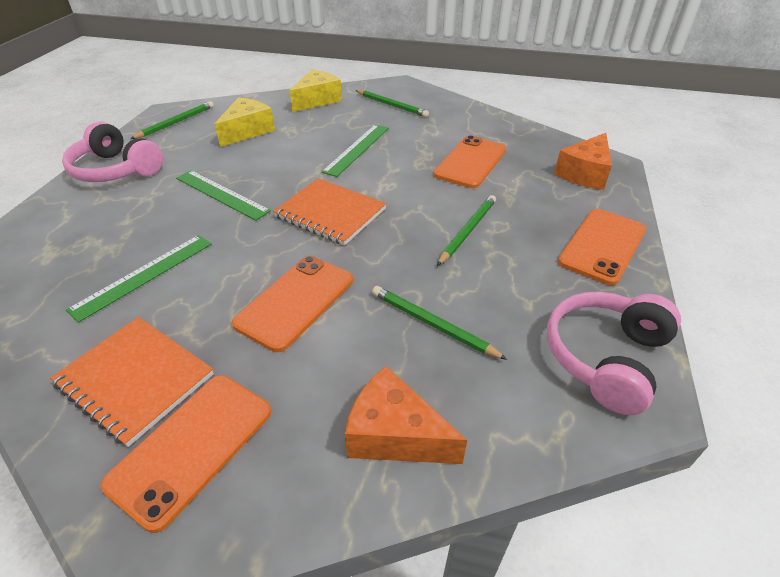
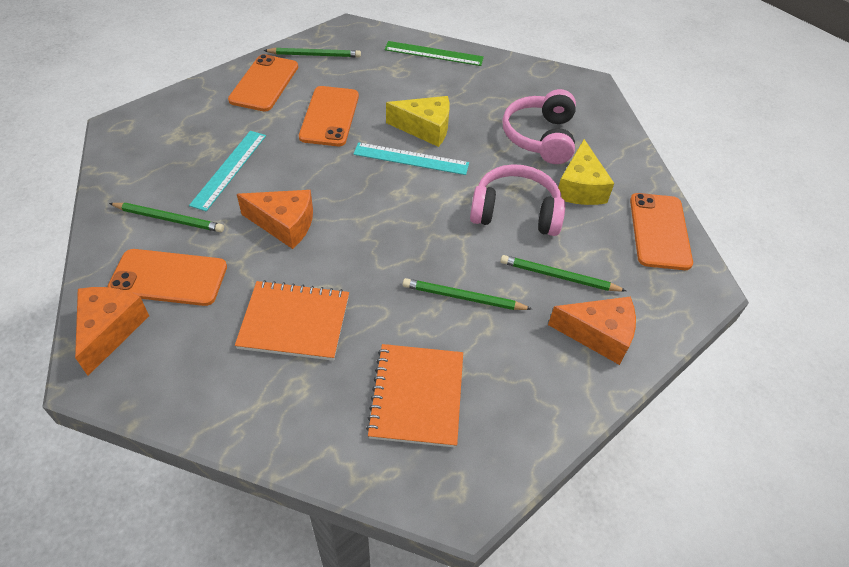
green ruler: 3 -> 1
orange cheese: 2 -> 3
turquoise ruler: 0 -> 2

